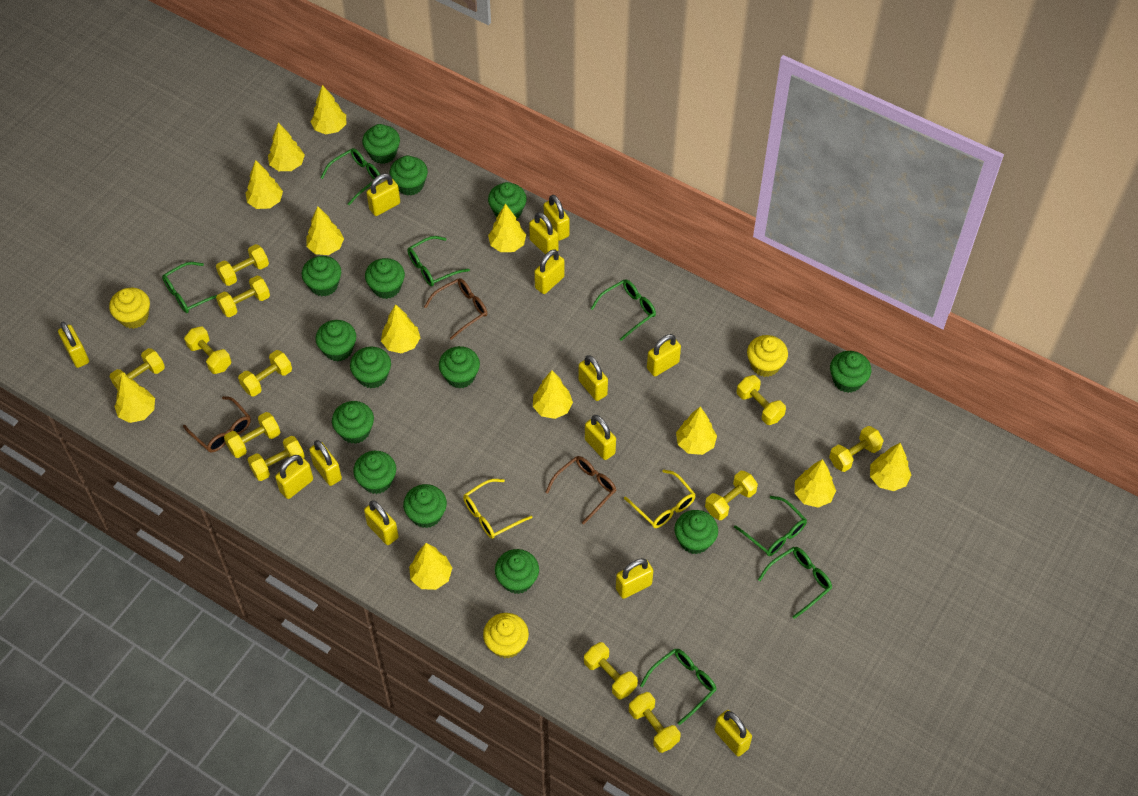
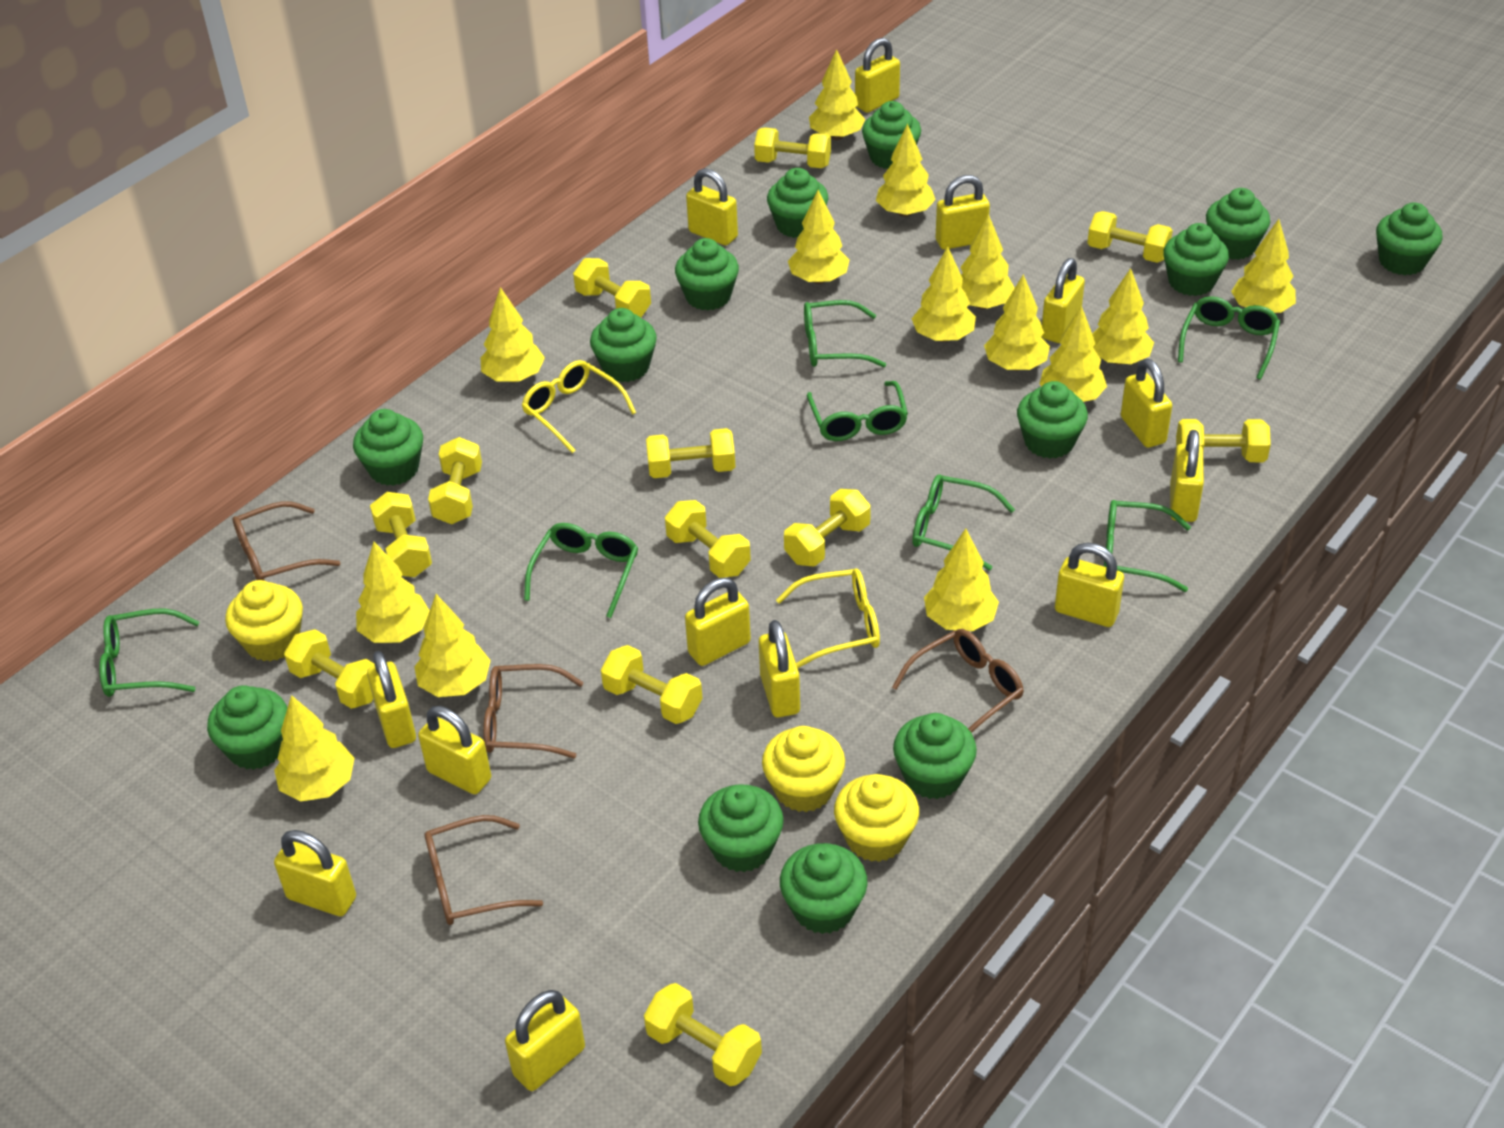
brown glasses: 3 -> 4
green cupcake: 14 -> 13
yellow tree: 12 -> 14

